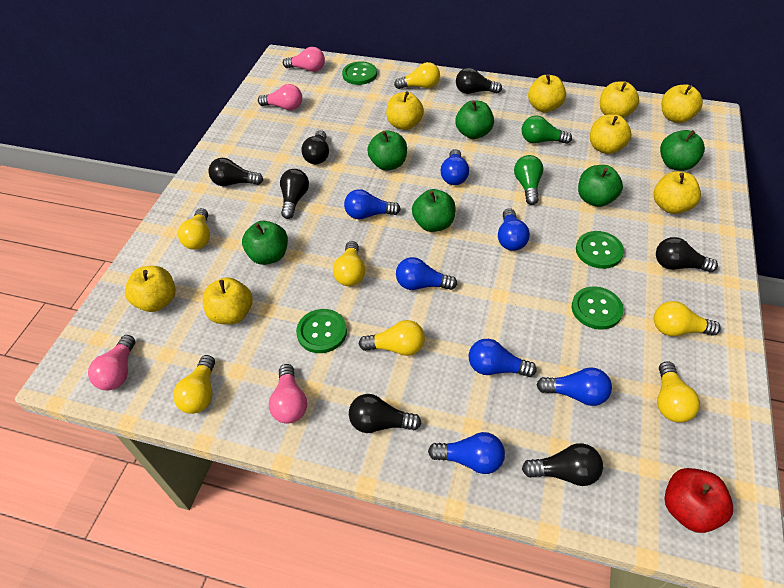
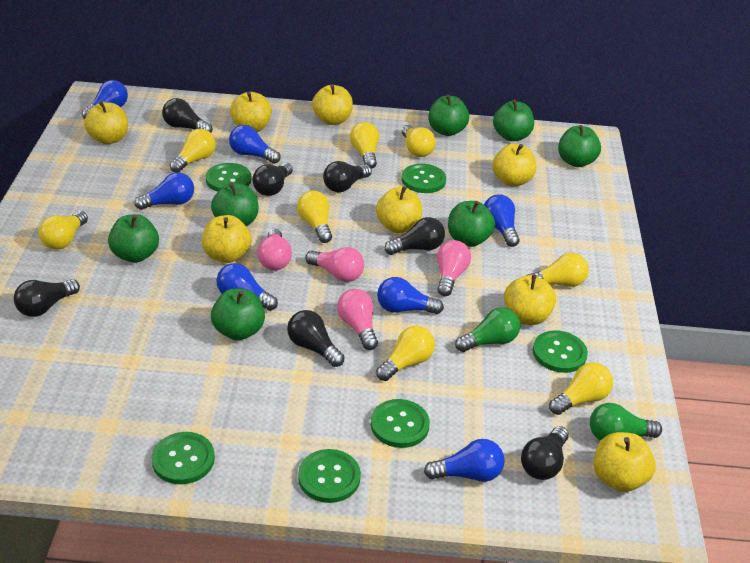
green apple: 6 -> 7
green button: 4 -> 6
red apple: 1 -> 0
yellow light bulb: 7 -> 8

